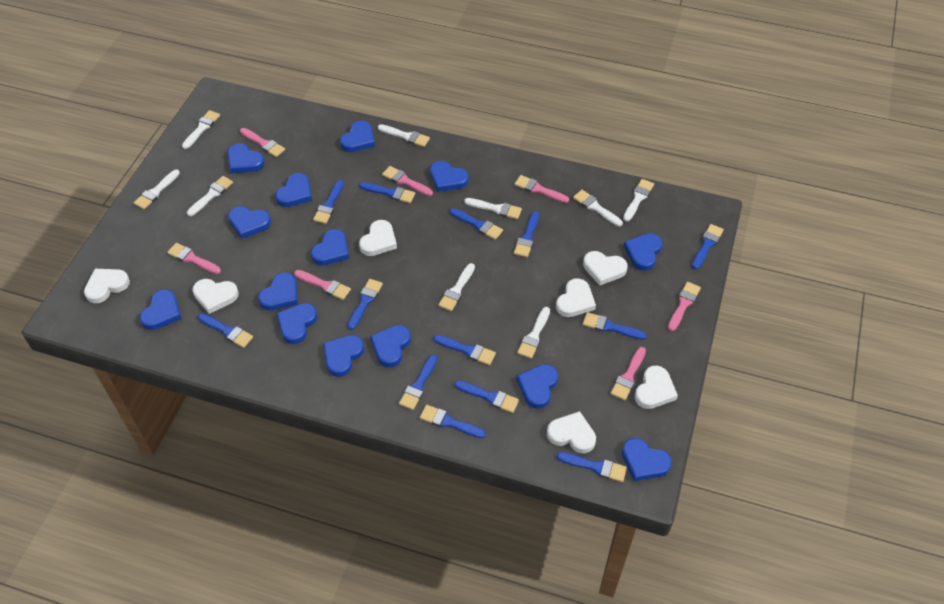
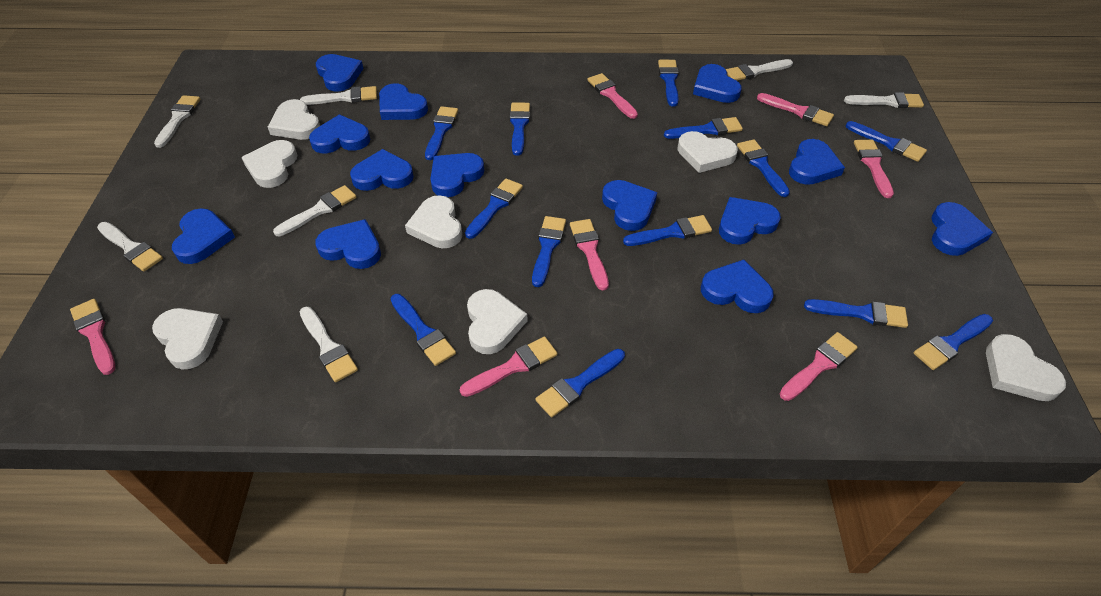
blue heart: 14 -> 13
white brush: 9 -> 7

